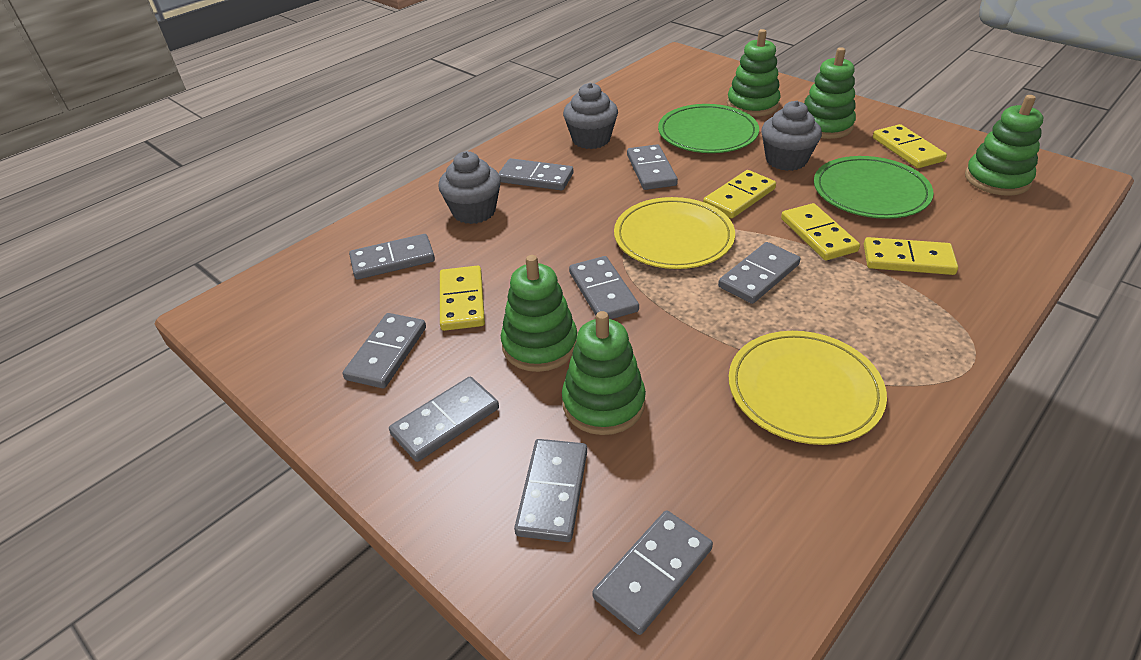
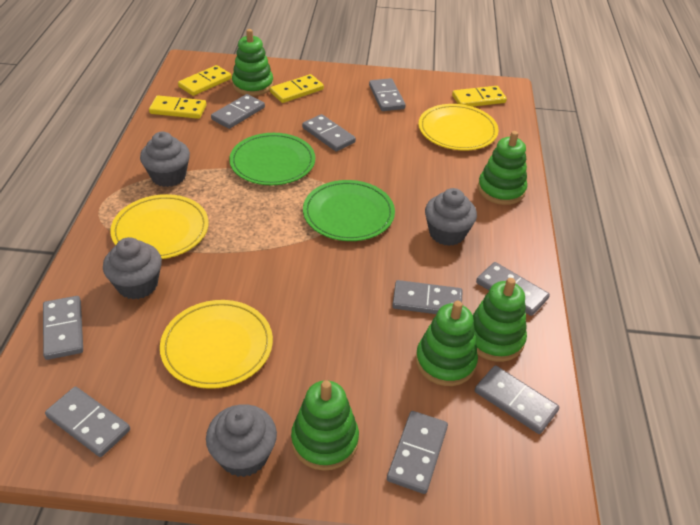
grey cupcake: 3 -> 4
yellow domino: 5 -> 4
yellow plate: 2 -> 3

